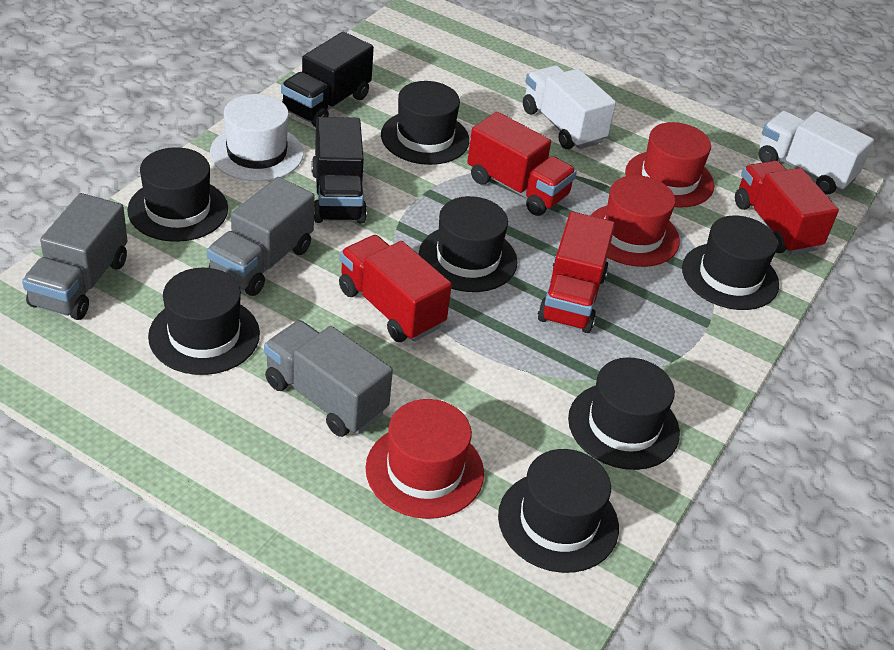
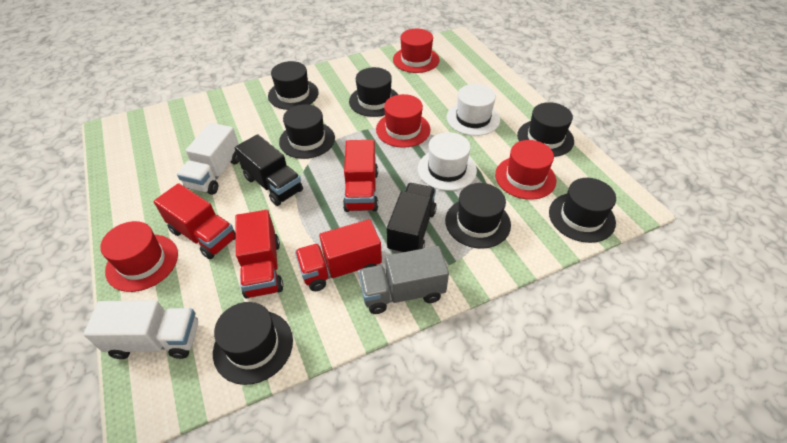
grey truck: 3 -> 1
red hat: 3 -> 4
white hat: 1 -> 2

